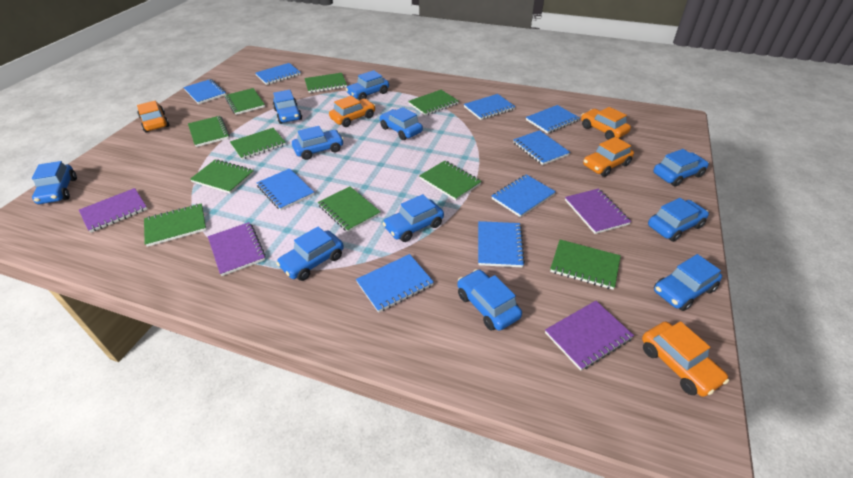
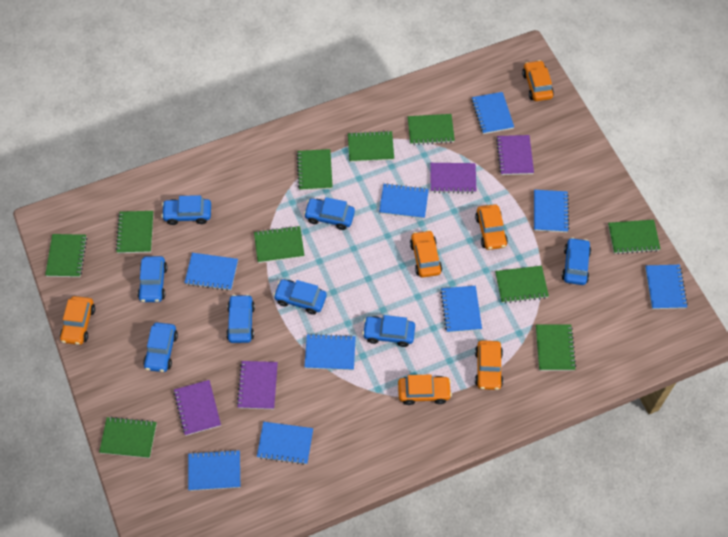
blue car: 11 -> 8
orange car: 5 -> 6

